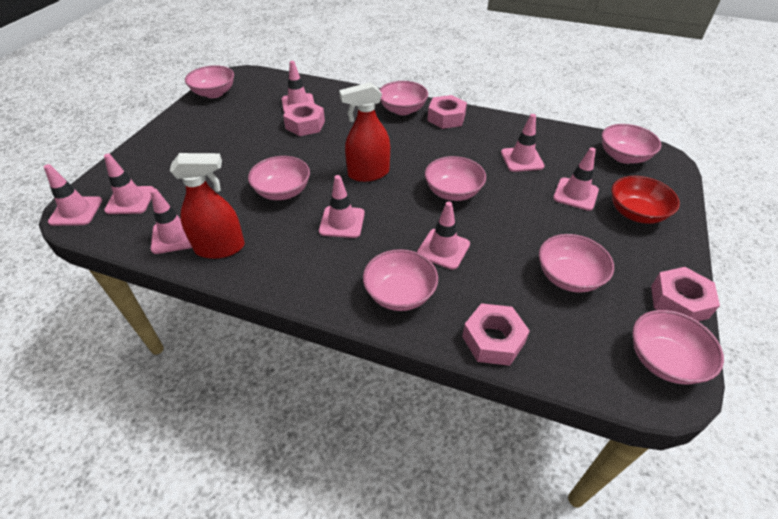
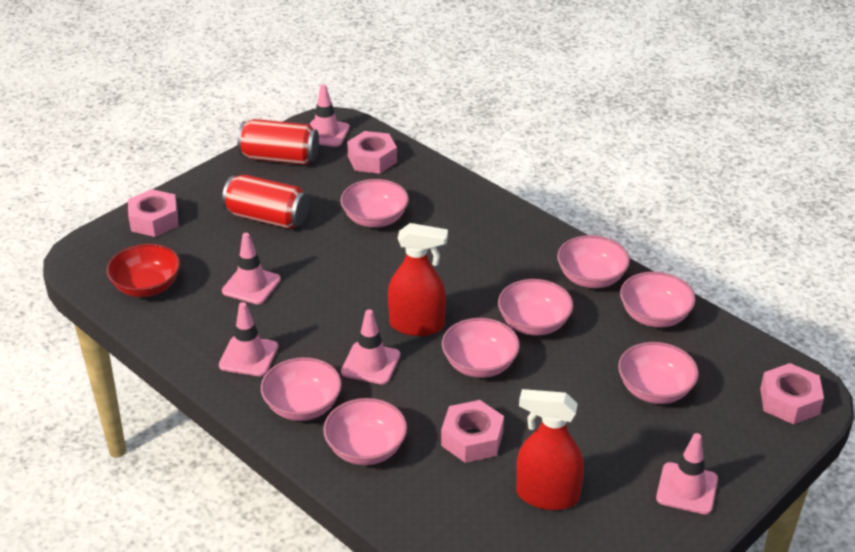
pink traffic cone: 8 -> 5
red can: 0 -> 2

